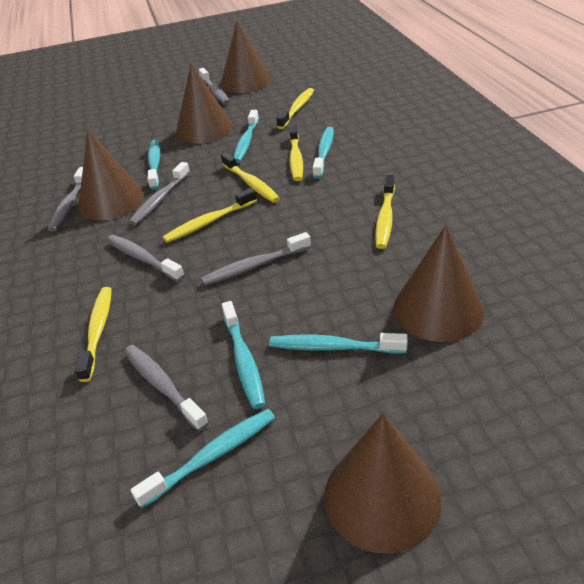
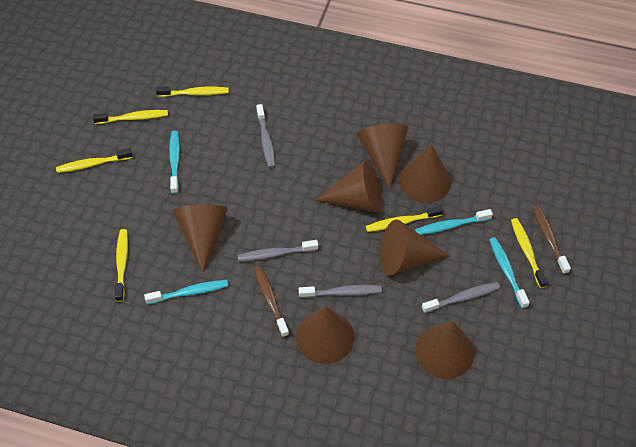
brown cone: 5 -> 7
brown toothbrush: 0 -> 2
grey toothbrush: 6 -> 4
turquoise toothbrush: 6 -> 4

